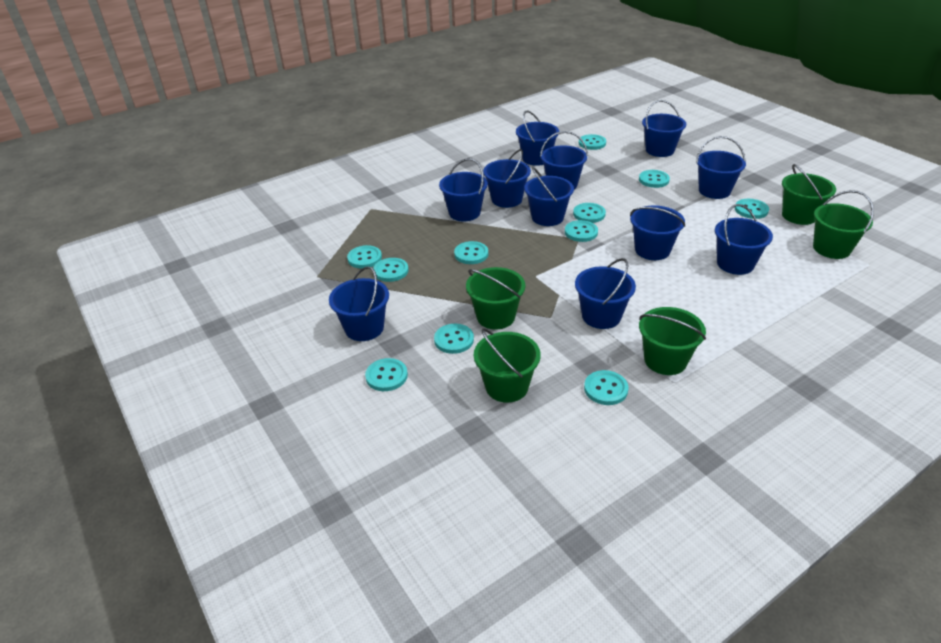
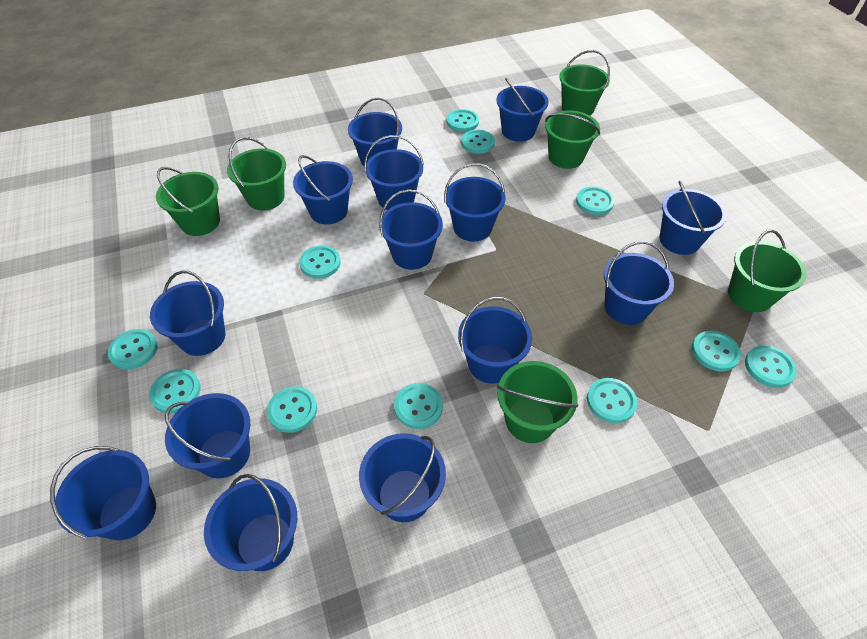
blue bucket: 11 -> 14
green bucket: 5 -> 6

